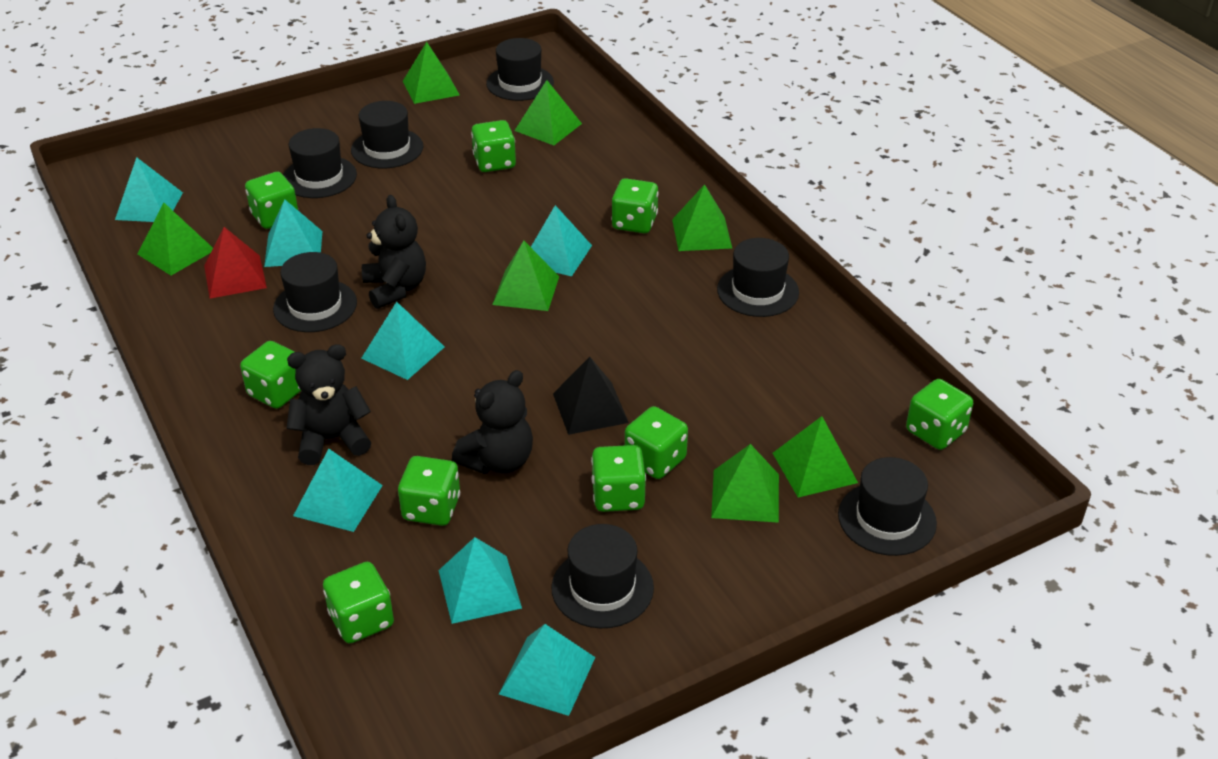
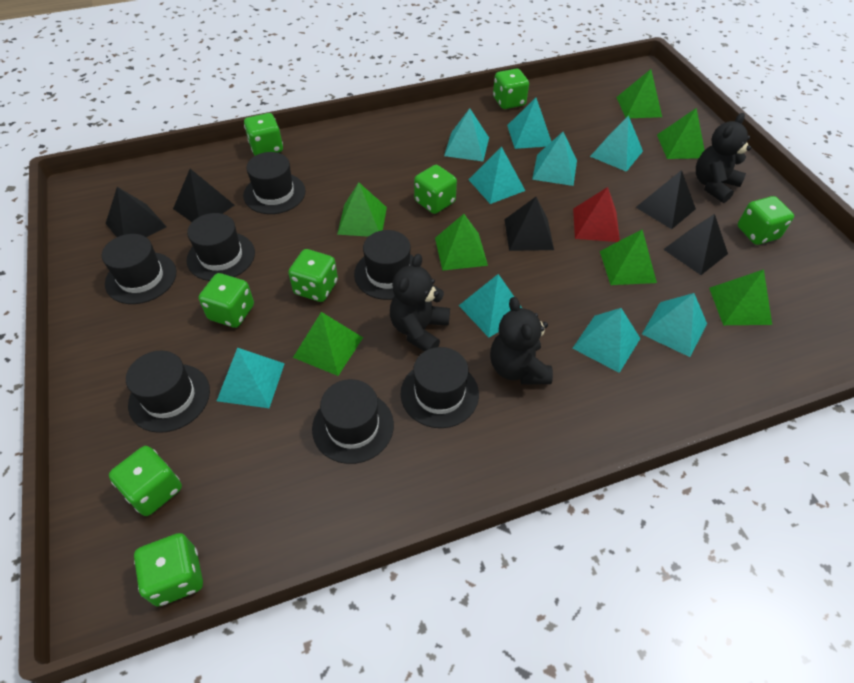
black pyramid: 1 -> 5
green dice: 9 -> 8
turquoise pyramid: 7 -> 9

